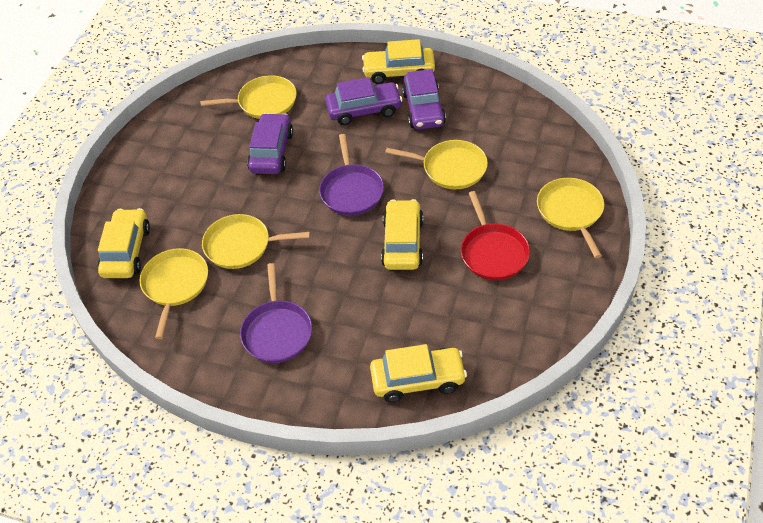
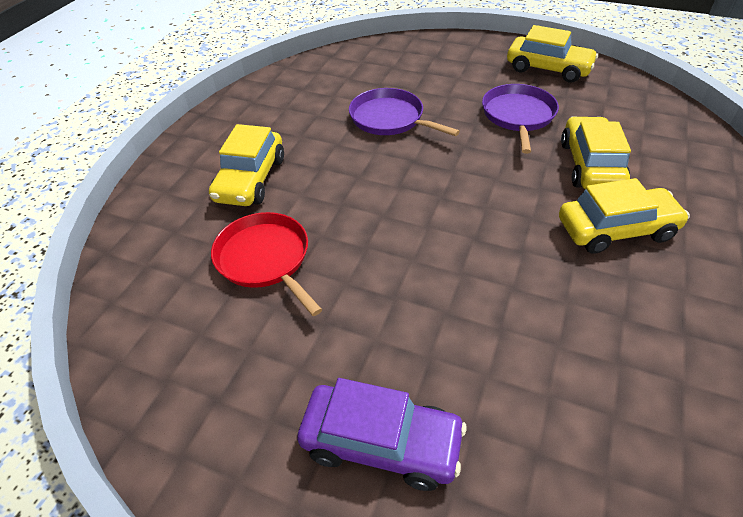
purple car: 3 -> 1
yellow pan: 5 -> 0

